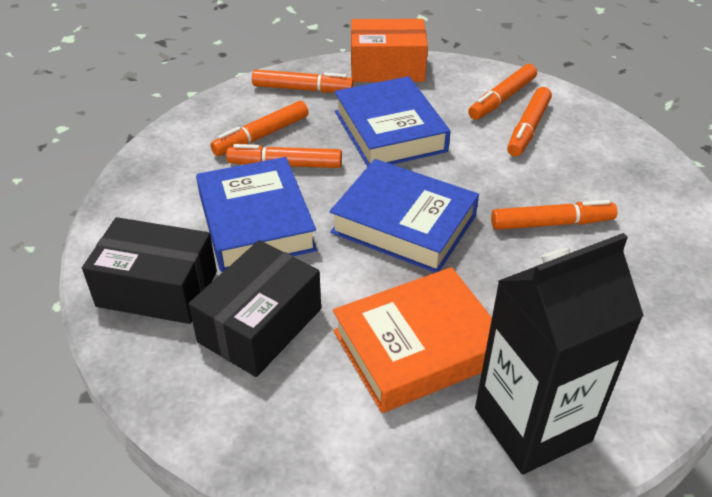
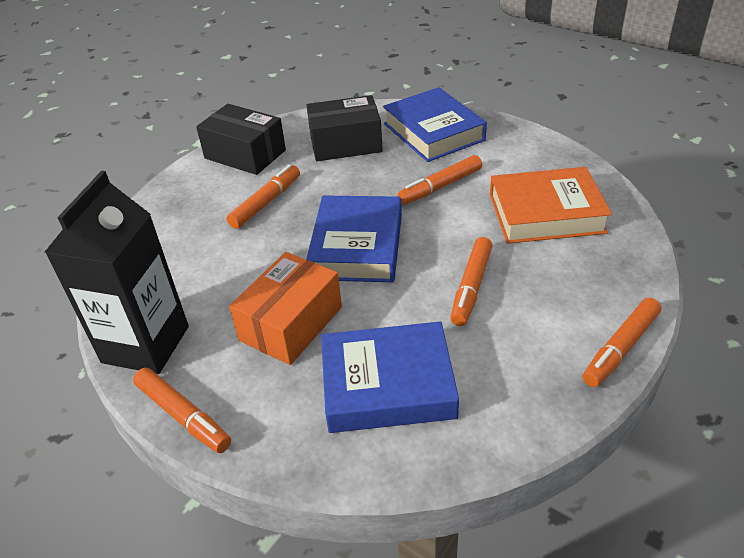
orange marker: 6 -> 5

